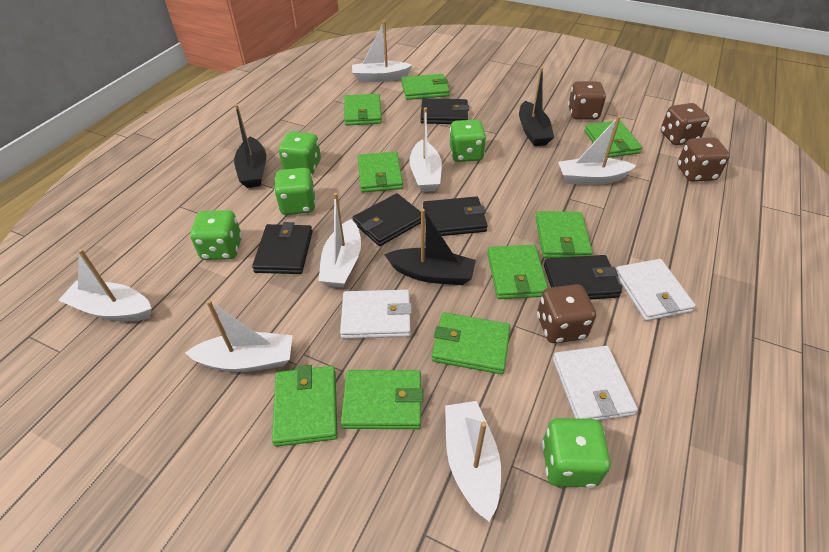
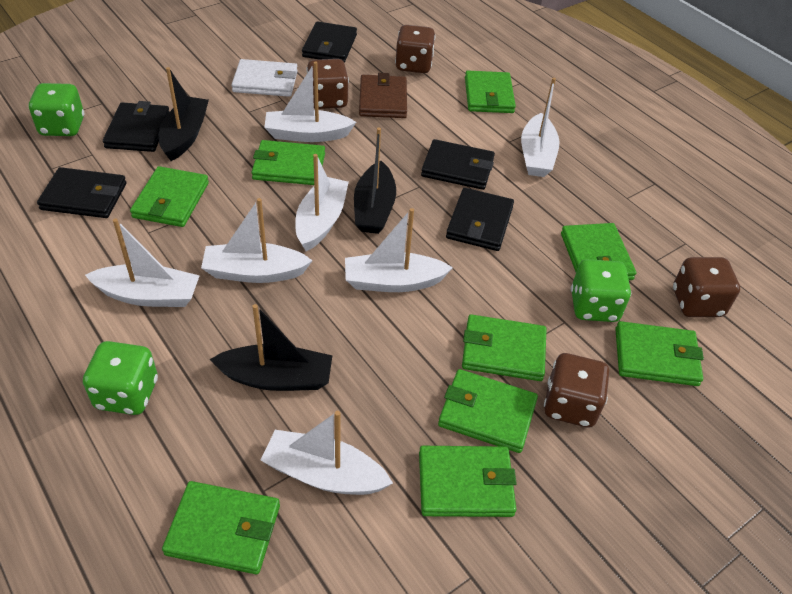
brown wallet: 0 -> 1
green dice: 5 -> 3
white wallet: 3 -> 1

